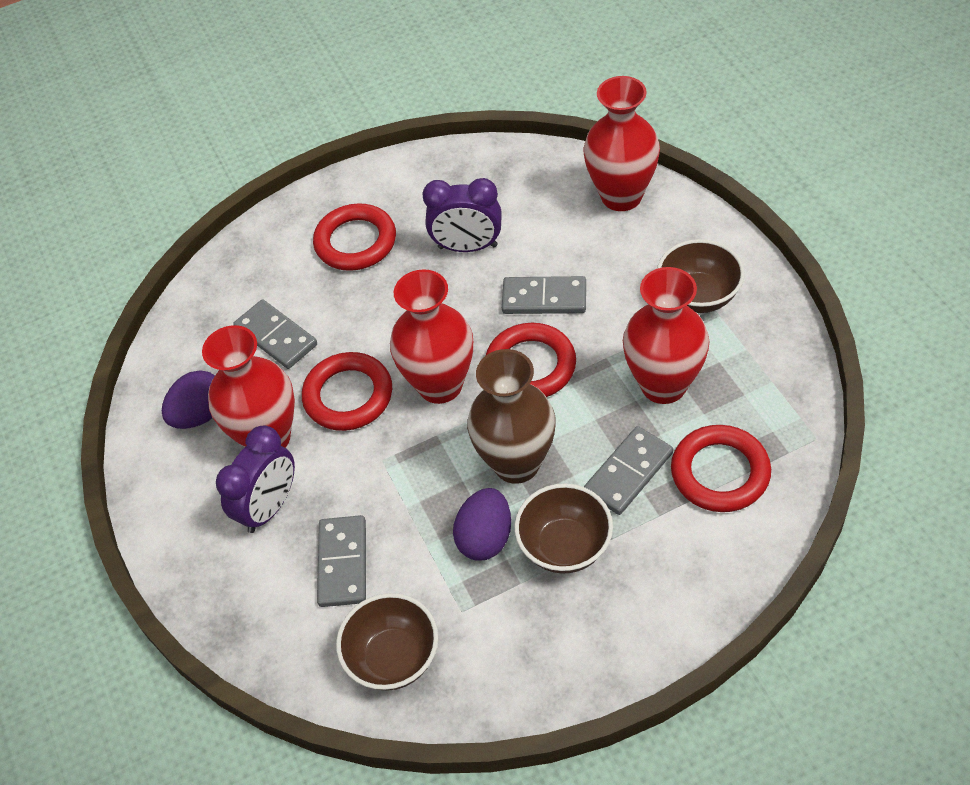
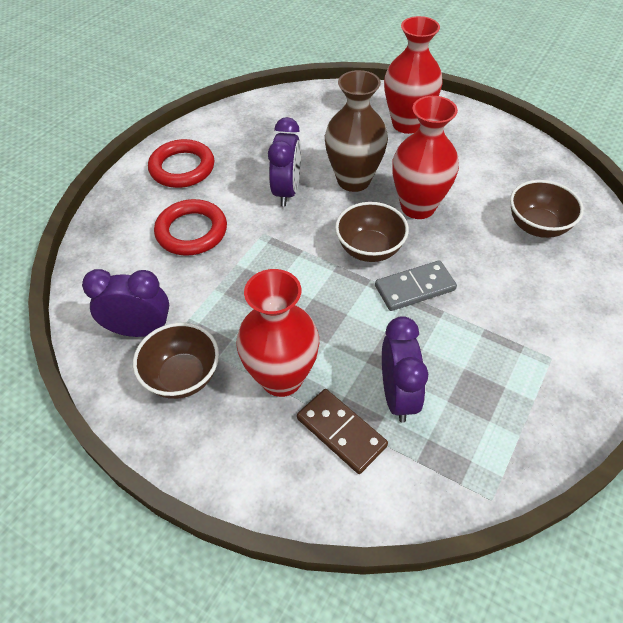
brown domino: 0 -> 1
grey domino: 4 -> 1
purple clock: 2 -> 3
purple egg: 2 -> 0
red ring: 4 -> 2
red vase: 4 -> 3

